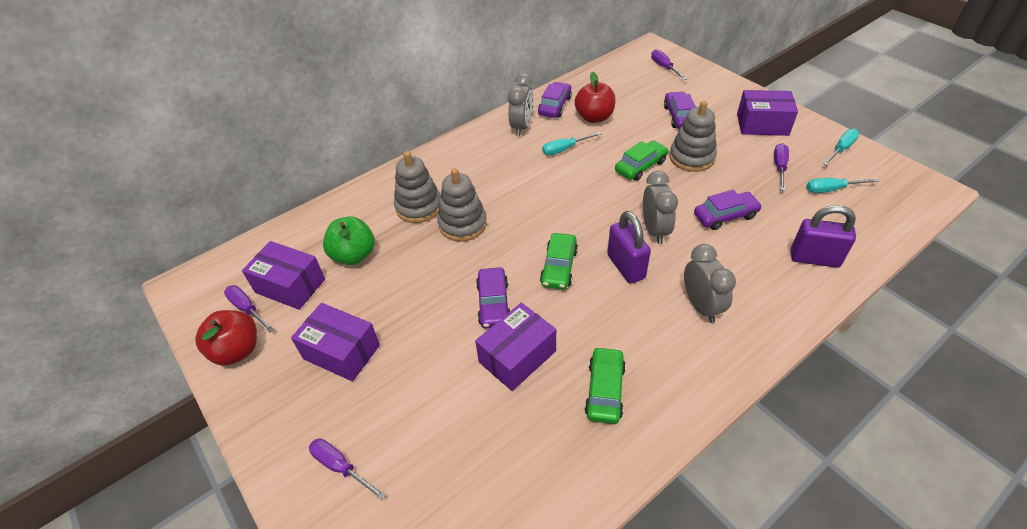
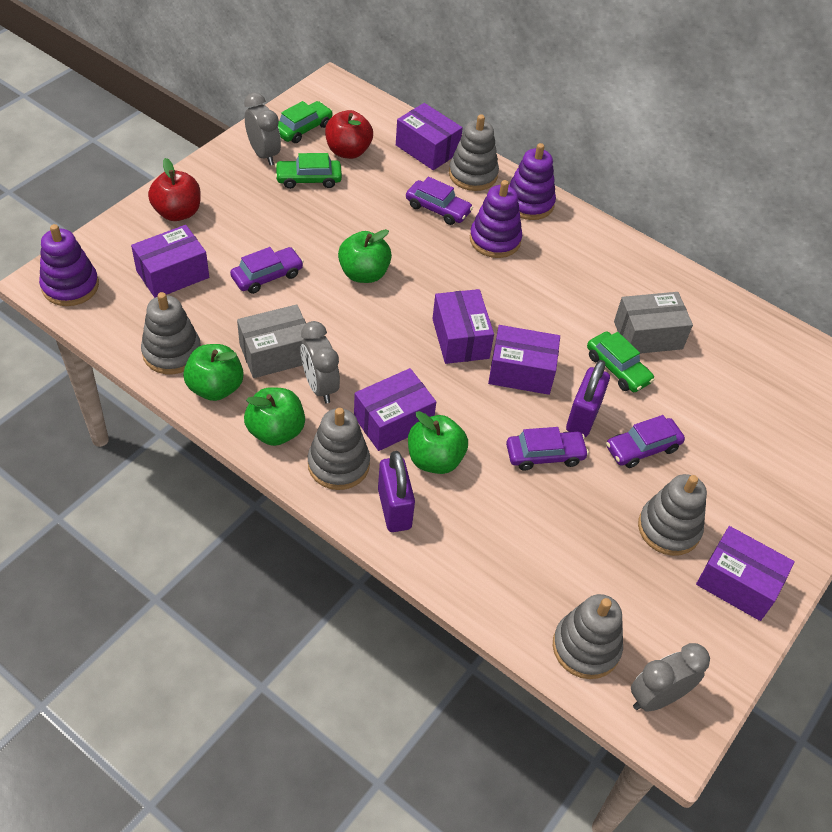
green apple: 1 -> 4
grey box: 0 -> 2
grey stacking toy: 3 -> 5
purple box: 4 -> 6
purple screwdriver: 4 -> 0
purple stacking toy: 0 -> 3
turquoise screwdriver: 3 -> 0

